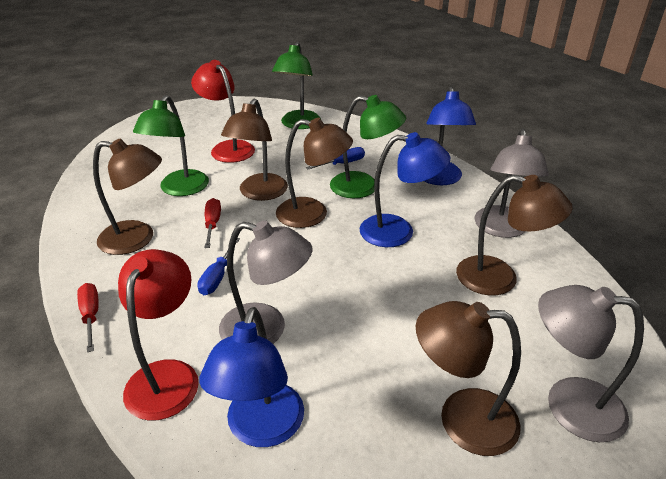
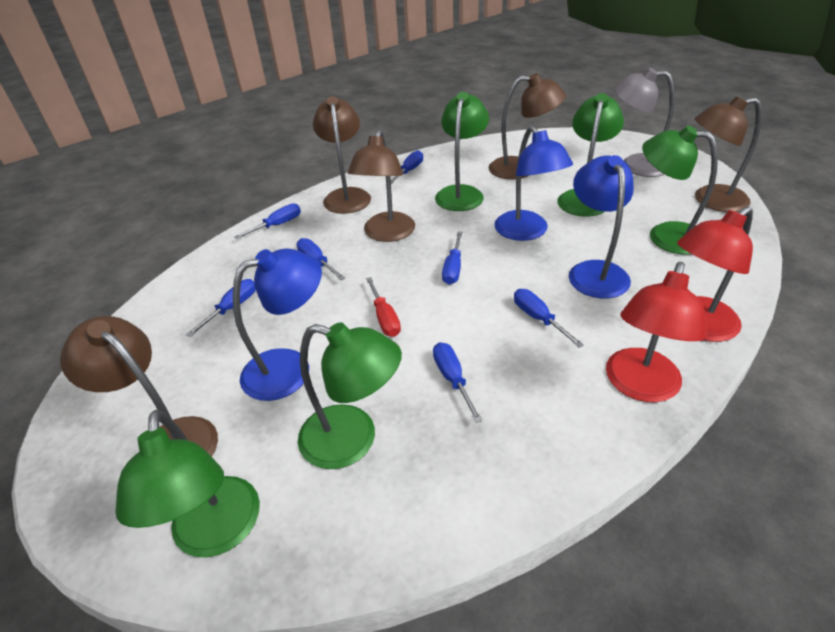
blue screwdriver: 2 -> 7
green lamp: 3 -> 5
grey lamp: 3 -> 1
red screwdriver: 2 -> 1

